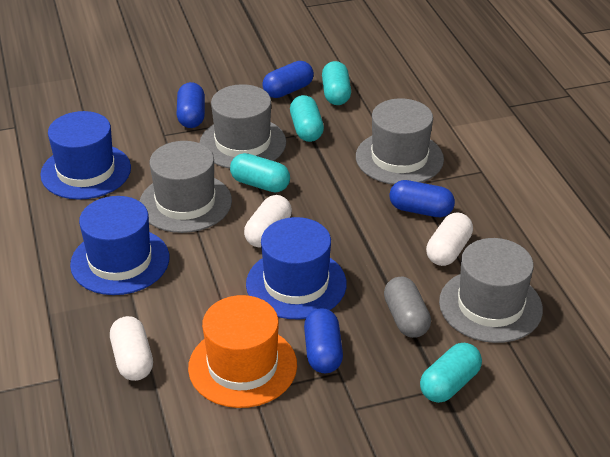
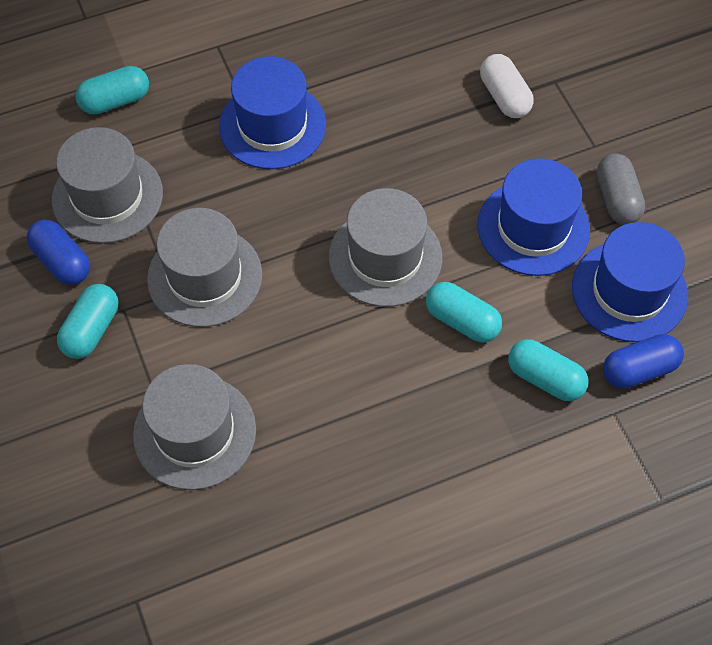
blue capsule: 4 -> 2
orange hat: 1 -> 0
white capsule: 3 -> 1

